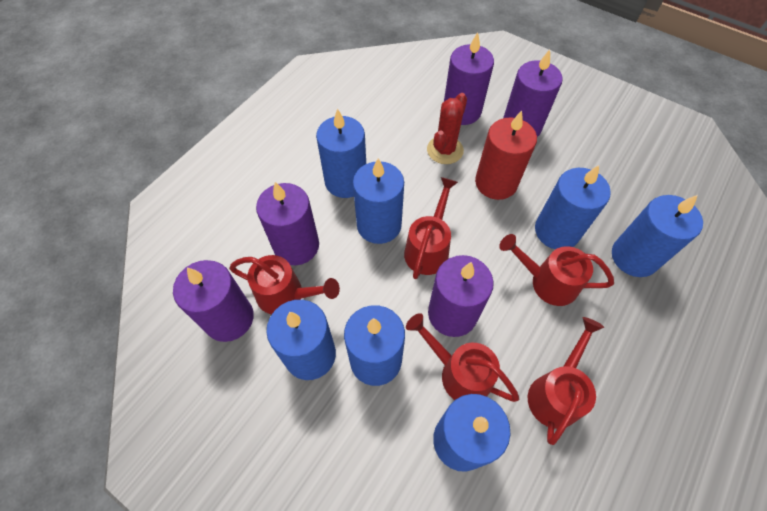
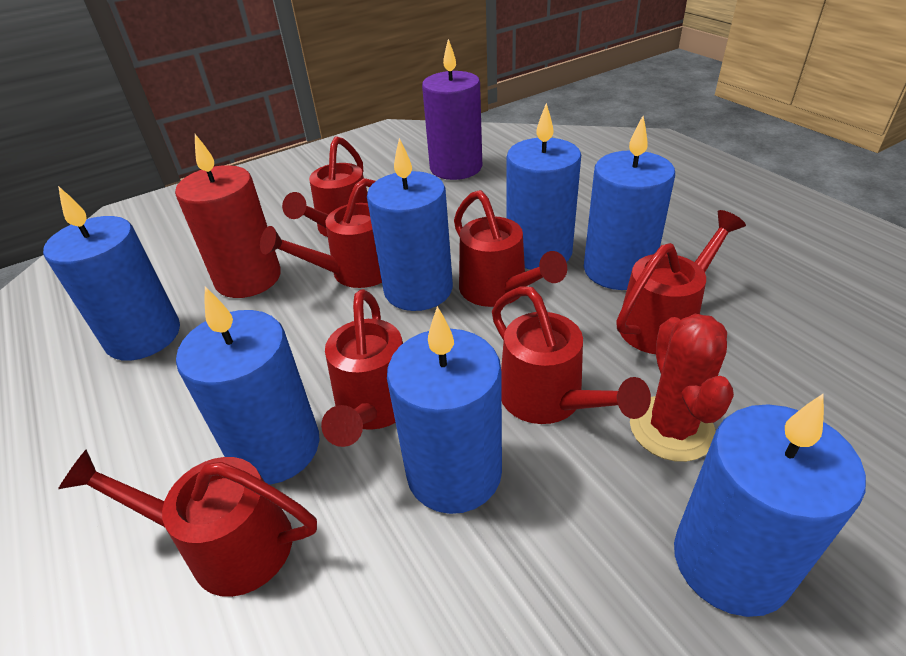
purple candle: 5 -> 1
red watering can: 5 -> 7

